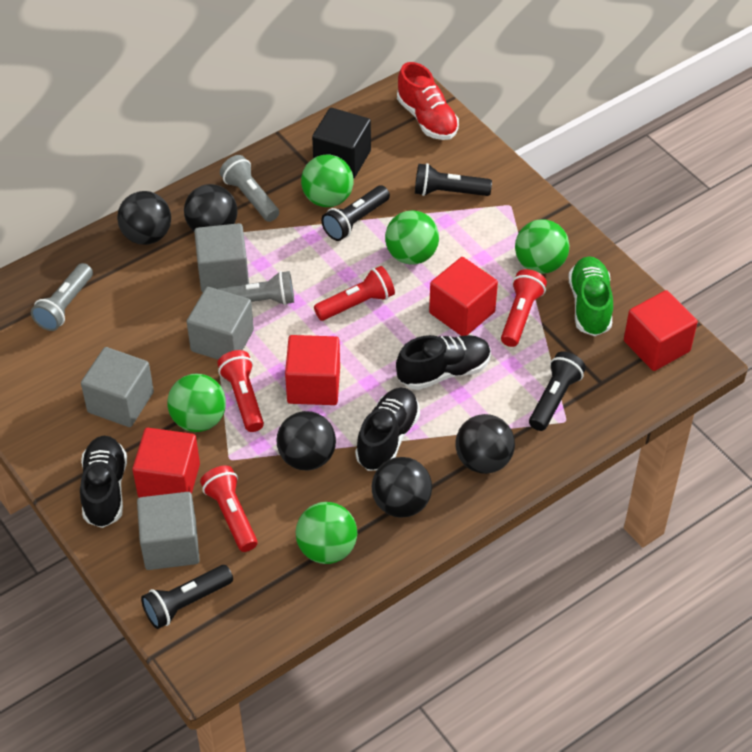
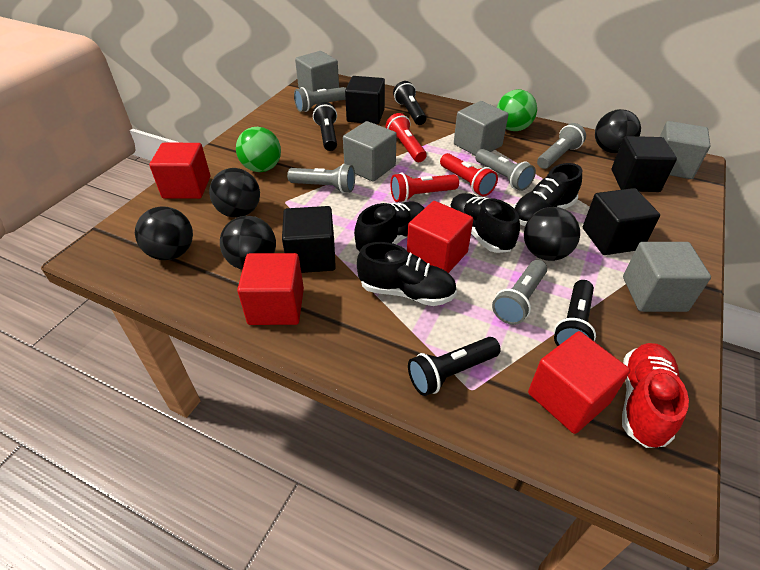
black cube: 1 -> 4
black shoe: 3 -> 4
green ball: 5 -> 2
green shoe: 1 -> 0
grey cube: 4 -> 5
grey flashlight: 3 -> 5
red flashlight: 4 -> 3

